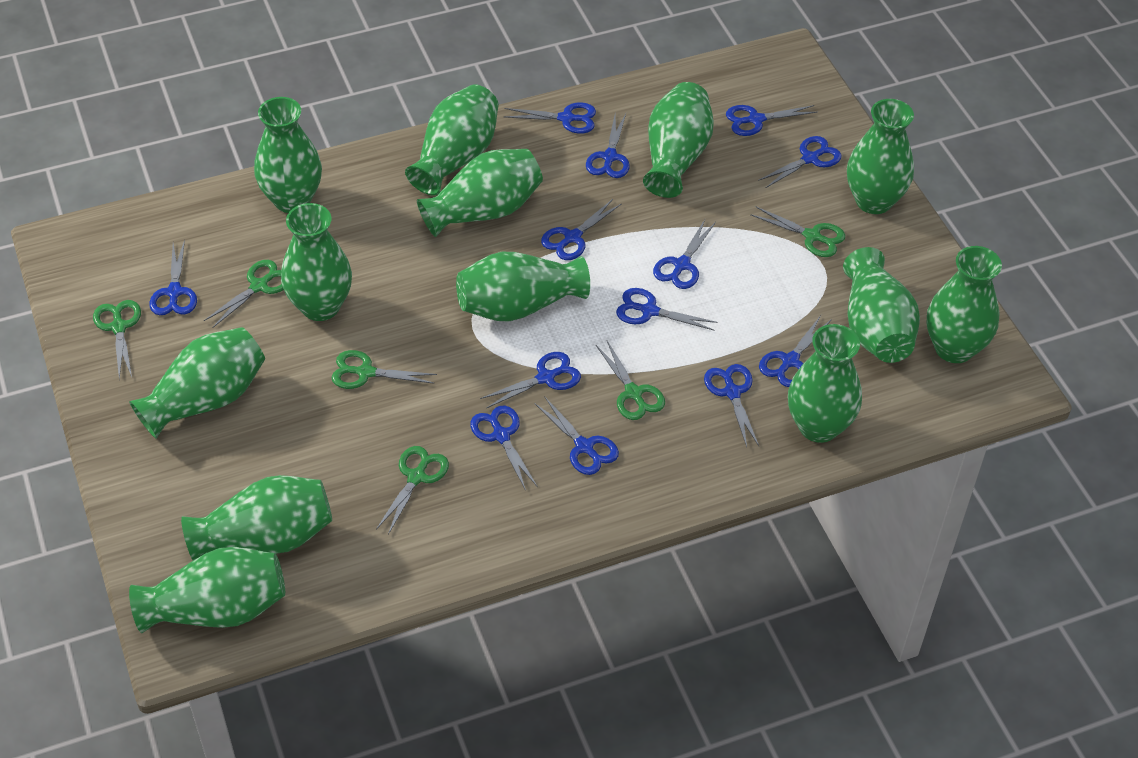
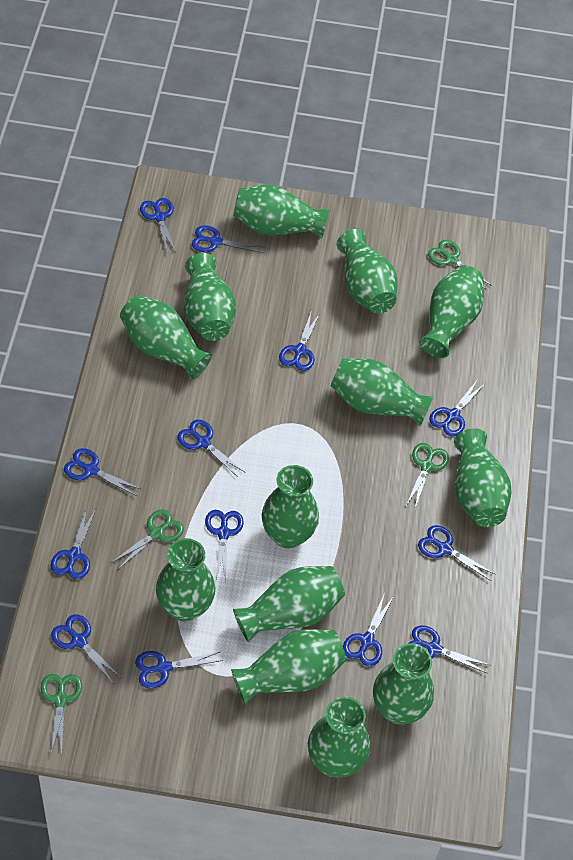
green scissors: 6 -> 4

